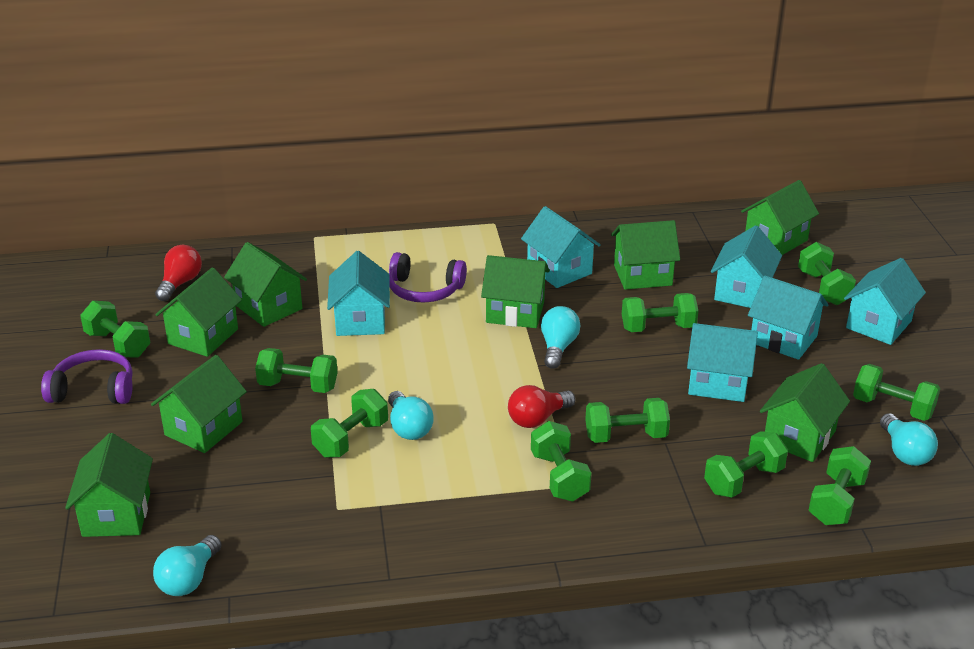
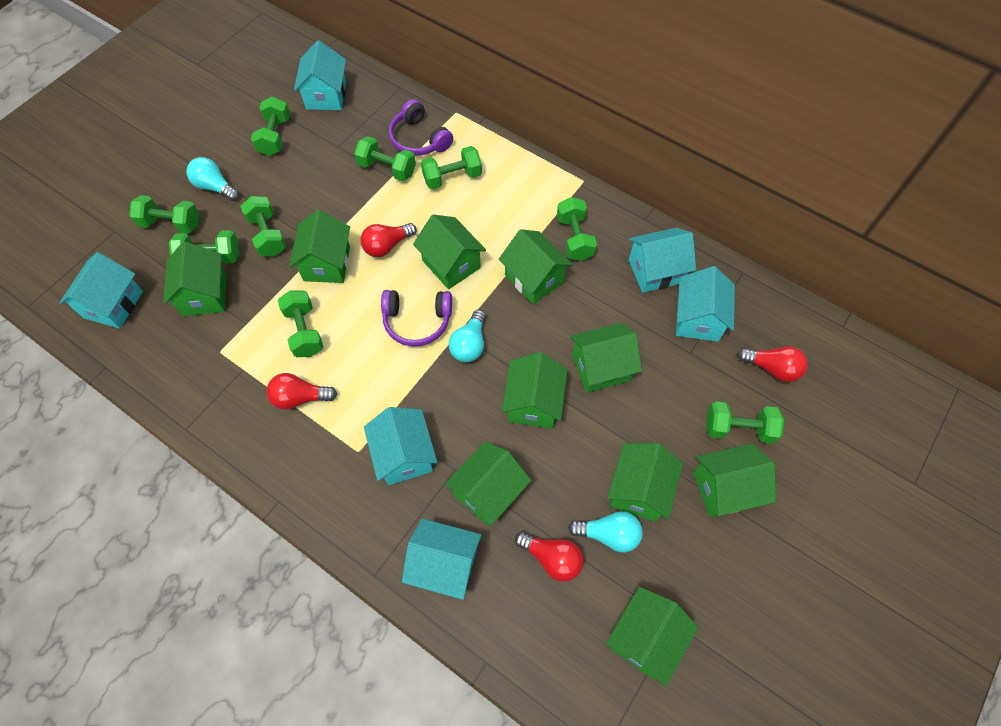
green dumbbell: 10 -> 9
green house: 8 -> 10
red light bulb: 2 -> 4
turquoise light bulb: 4 -> 3

